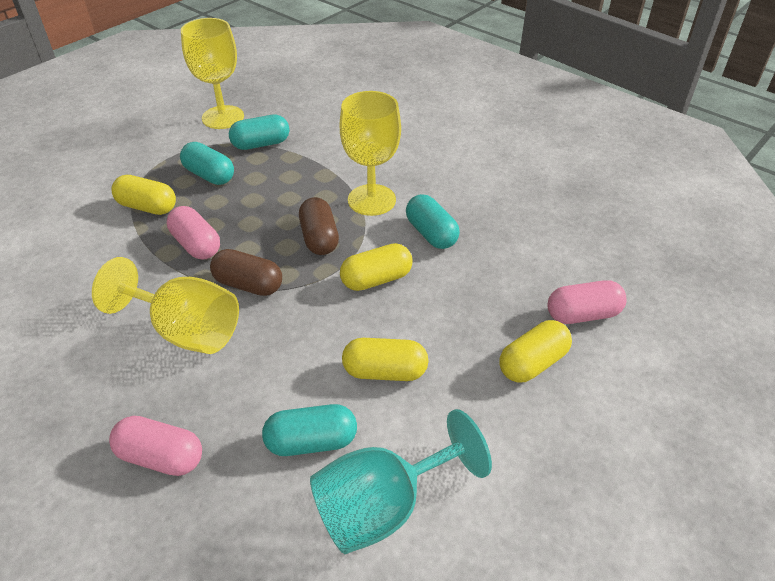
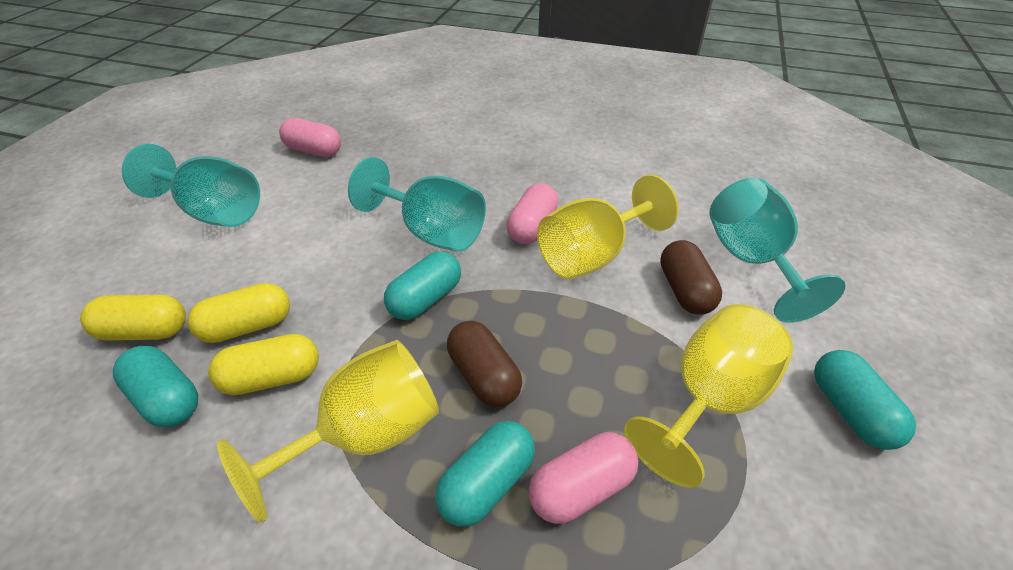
turquoise goblet: 1 -> 3
yellow capsule: 4 -> 3

